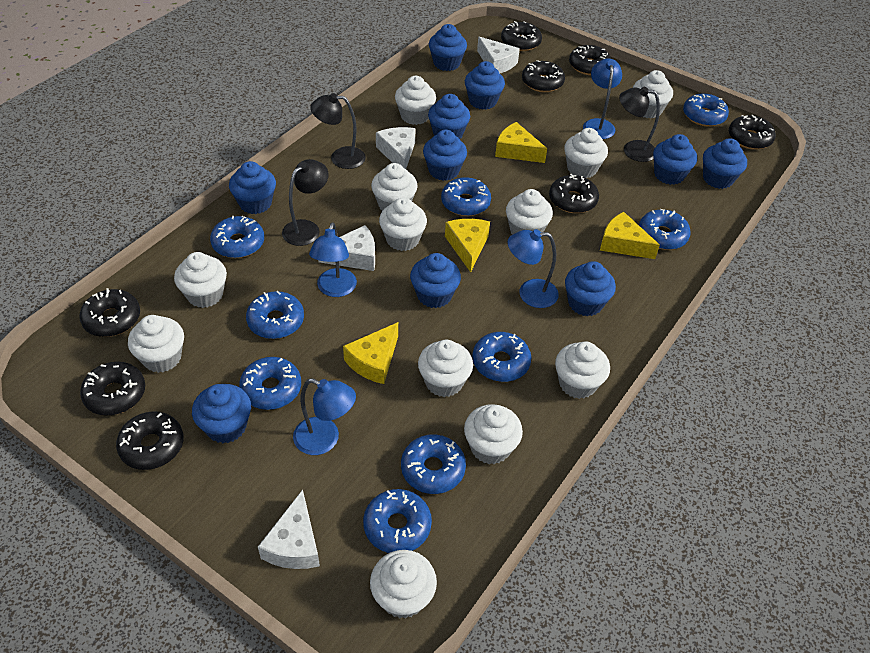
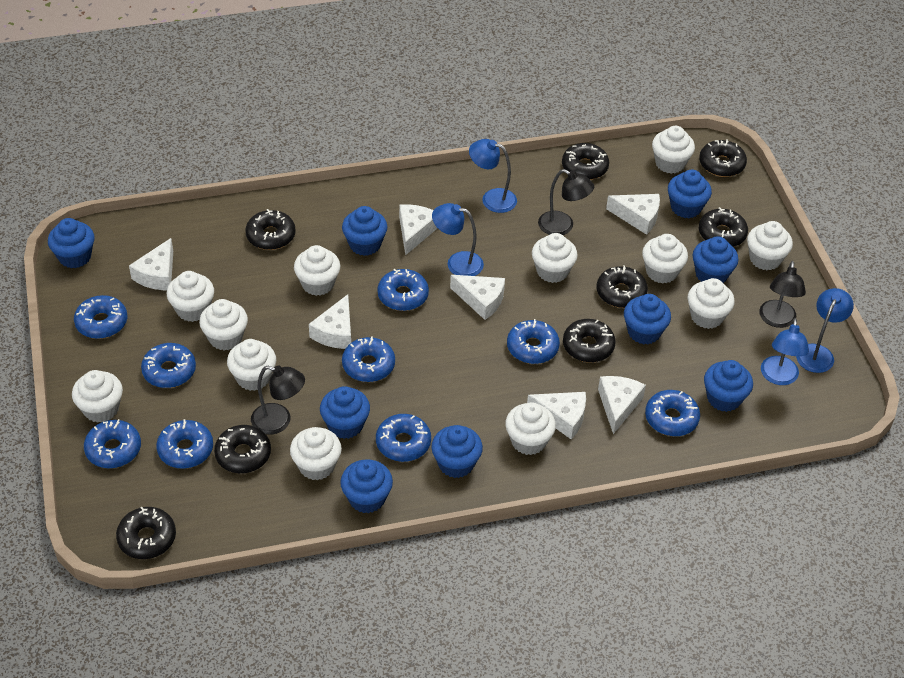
blue cupcake: 10 -> 9
white cheese: 4 -> 7
yellow cheese: 4 -> 0

